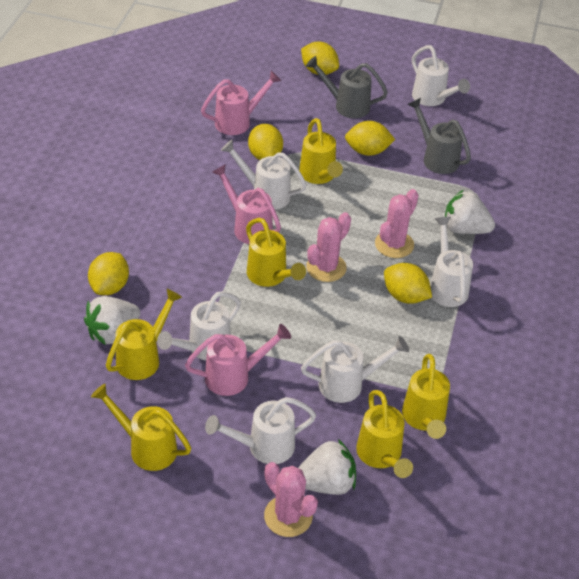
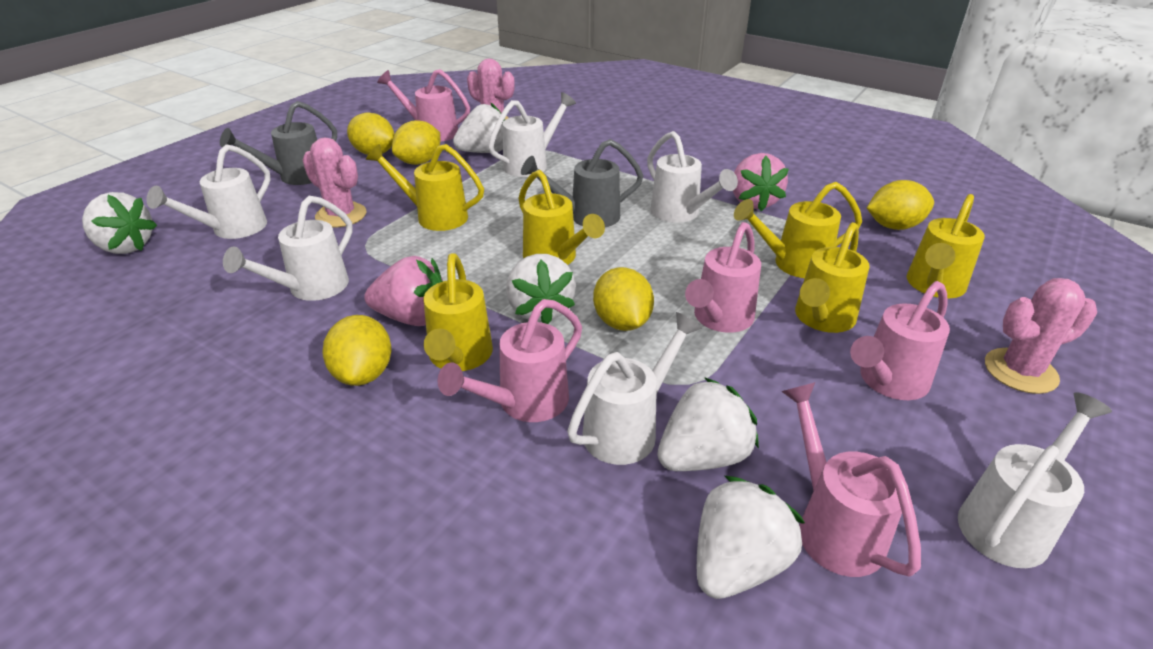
pink strawberry: 0 -> 2
pink watering can: 3 -> 5
white strawberry: 3 -> 5

